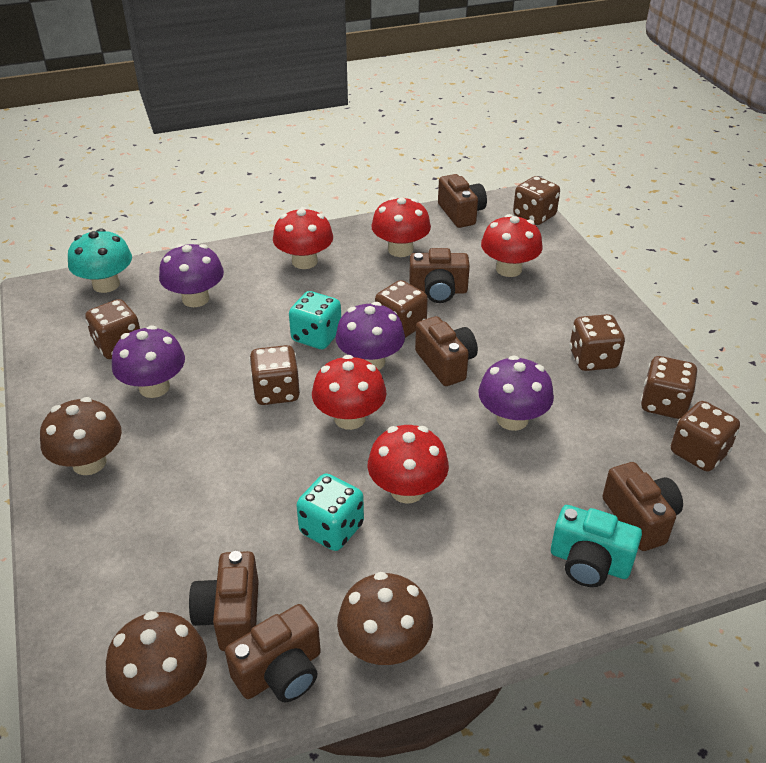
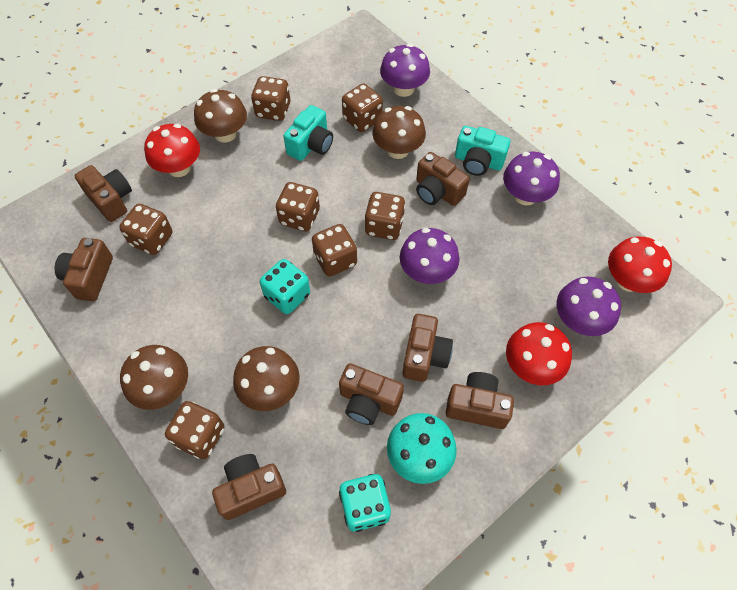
brown camera: 6 -> 7
brown mushroom: 3 -> 4
red mushroom: 5 -> 3
turquoise camera: 1 -> 2

